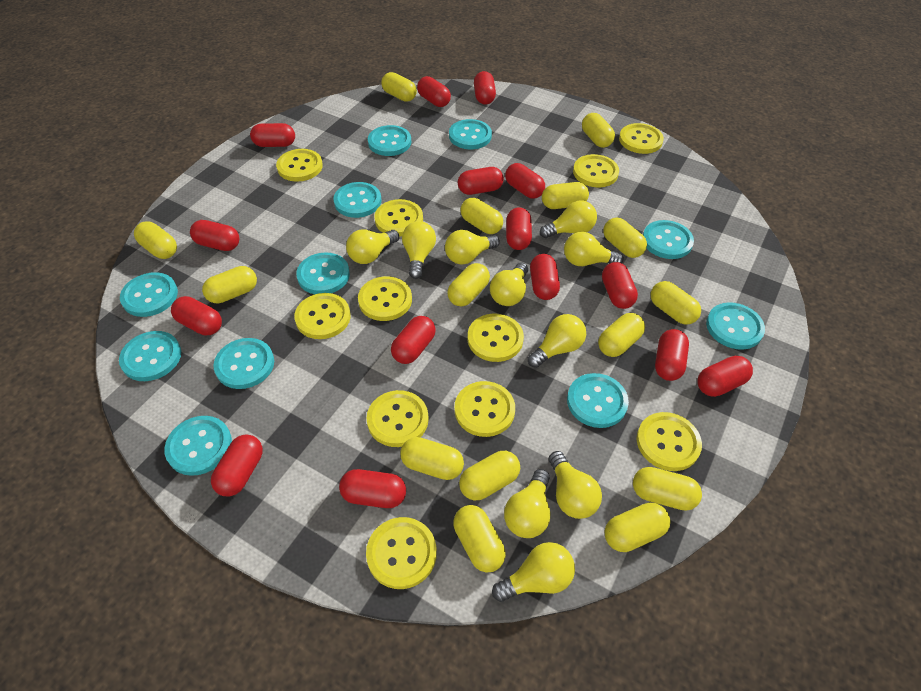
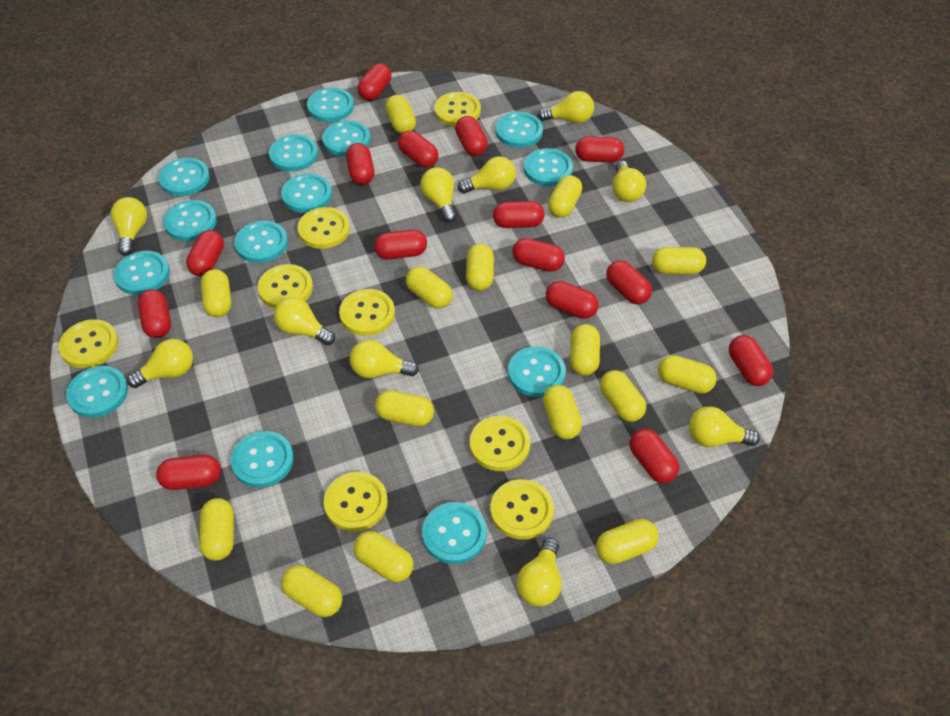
turquoise button: 11 -> 14
yellow button: 11 -> 8

